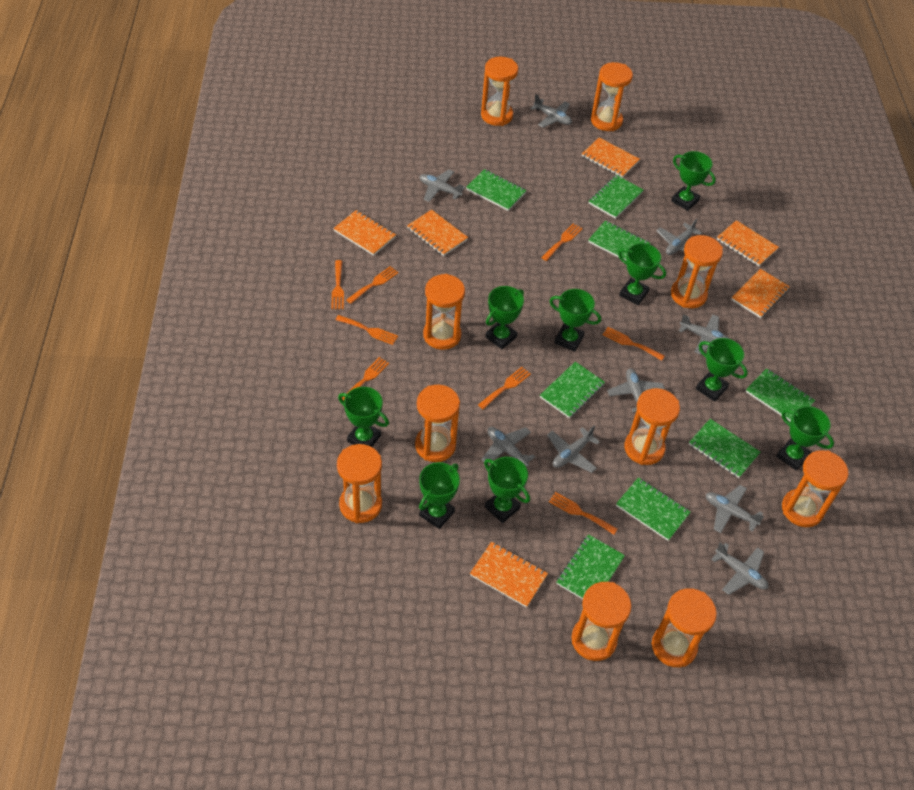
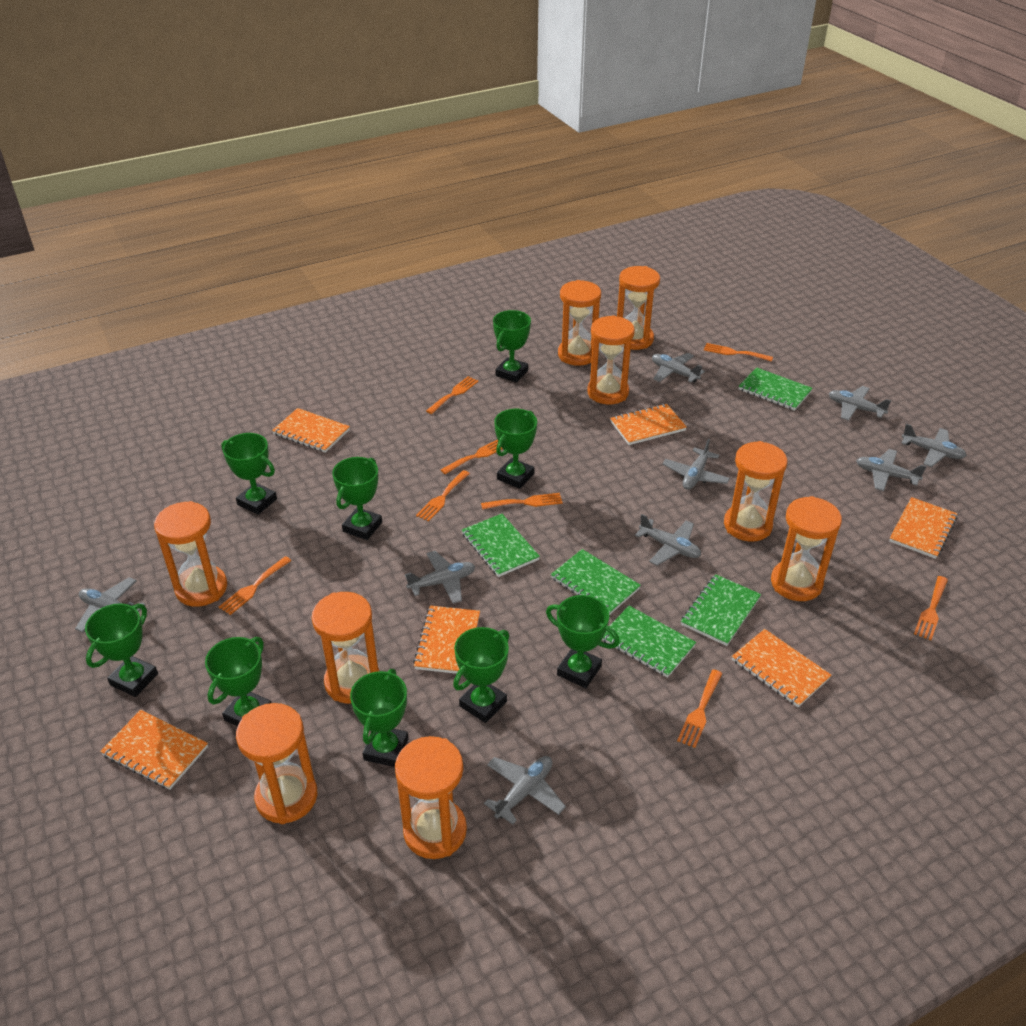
green notebook: 8 -> 5
orange hourglass: 10 -> 9

